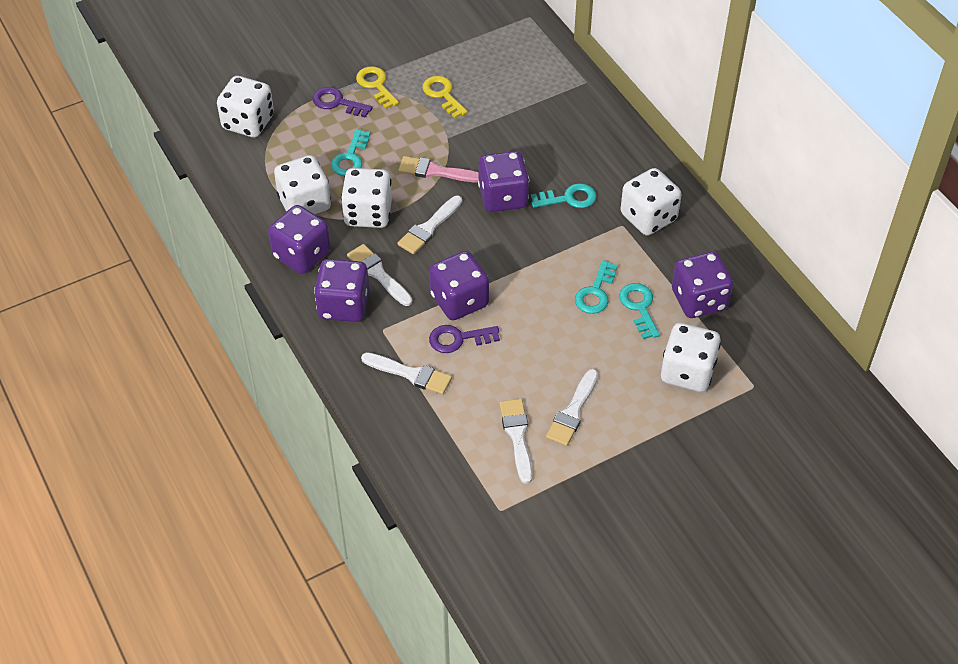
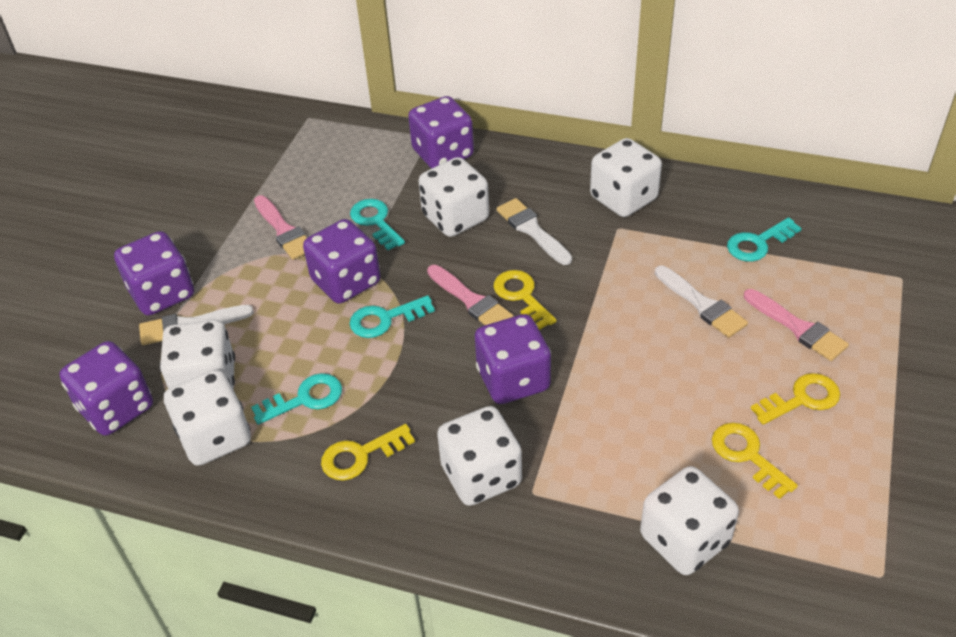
pink brush: 1 -> 3
purple key: 2 -> 0
white brush: 5 -> 3
white dice: 5 -> 6
yellow key: 2 -> 4

